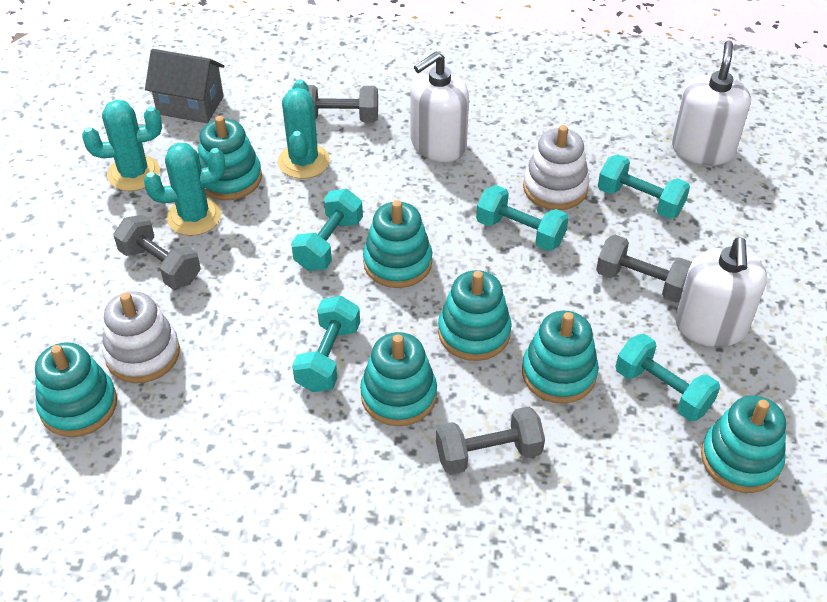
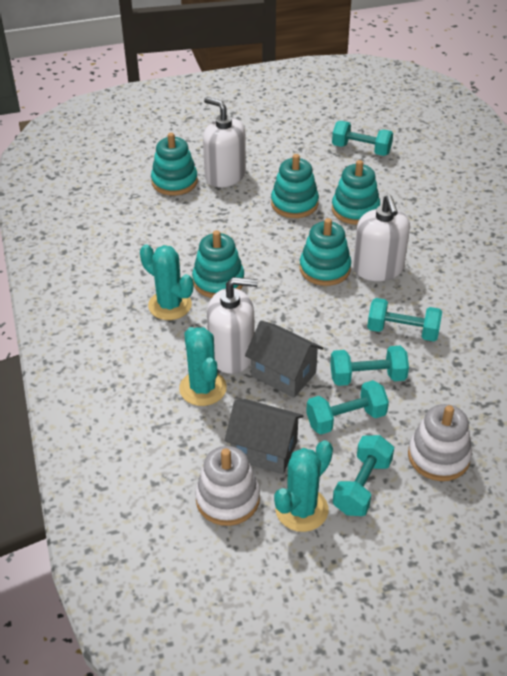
grey dumbbell: 4 -> 0
grey house: 1 -> 2
turquoise stacking toy: 7 -> 5

